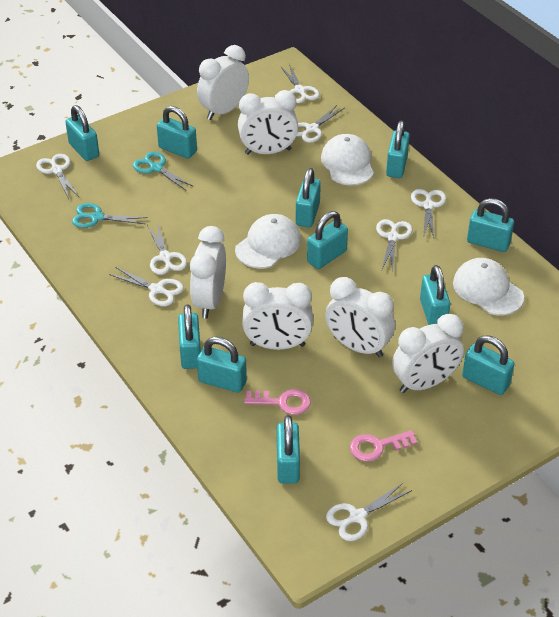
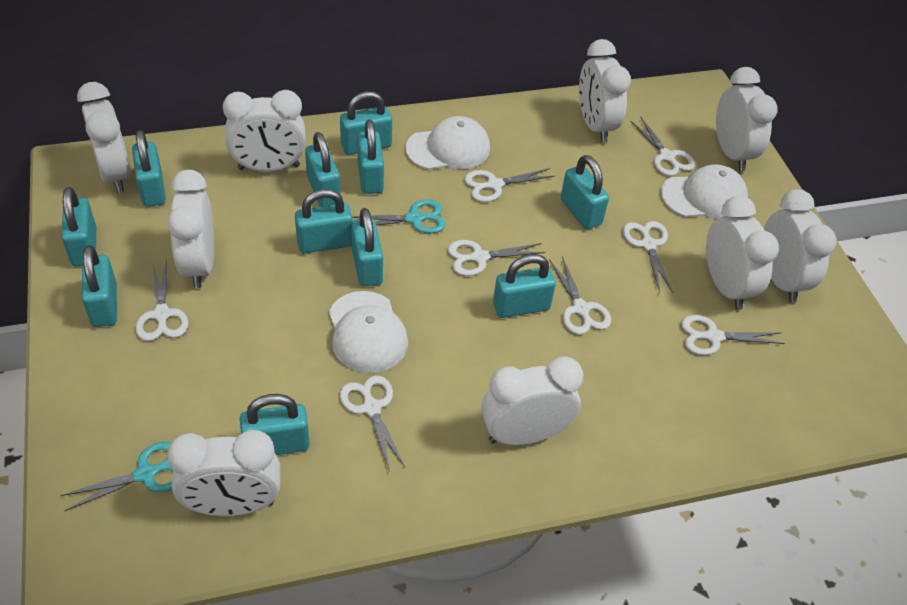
pink key: 2 -> 0
white clock: 6 -> 9

